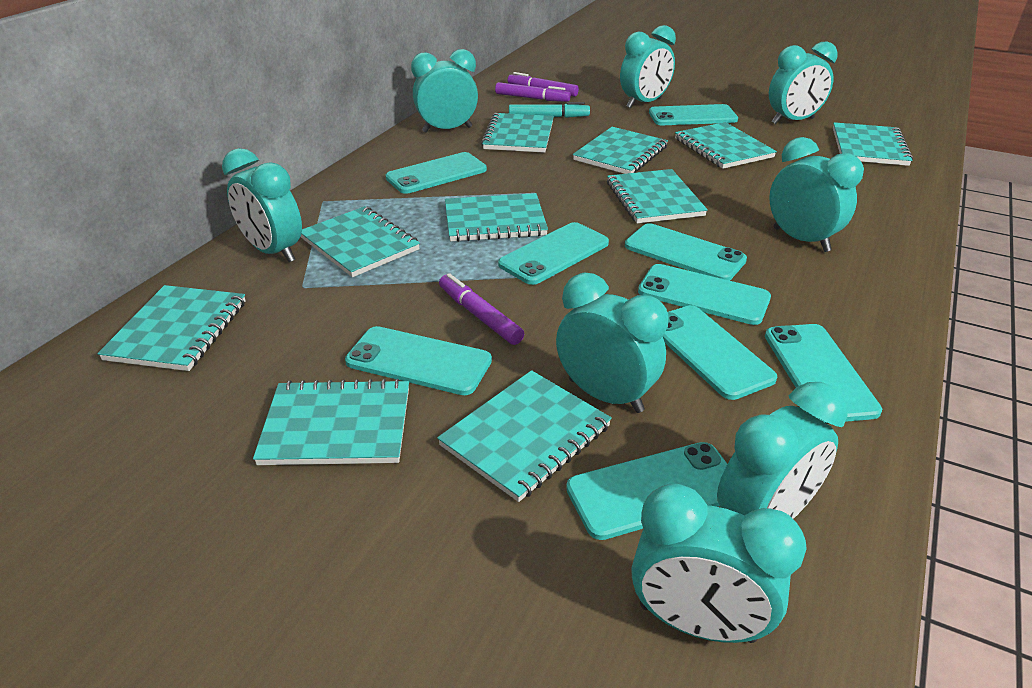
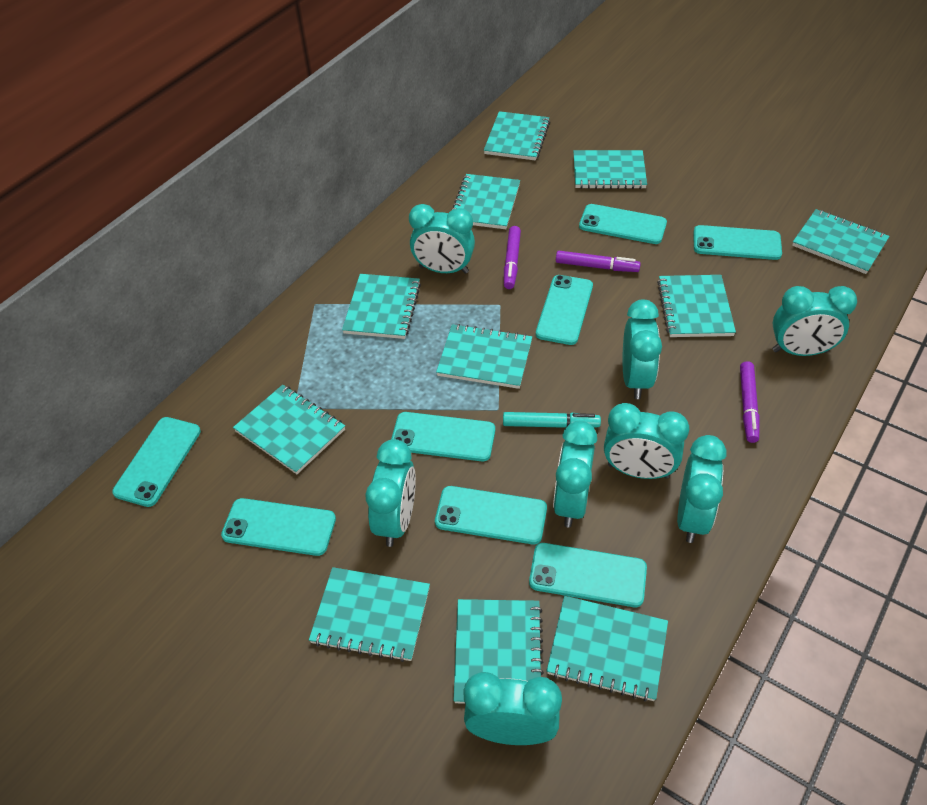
turquoise notebook: 10 -> 11
turquoise phone: 9 -> 8

